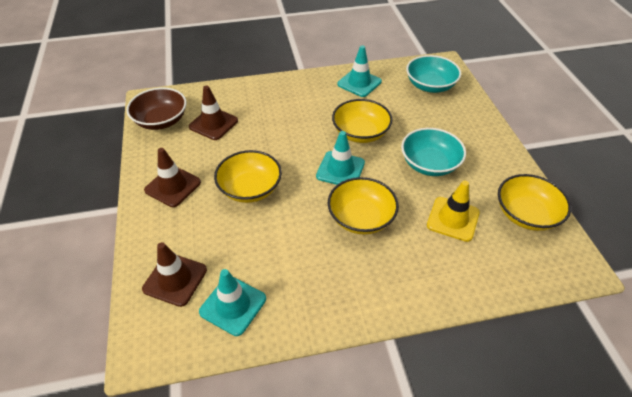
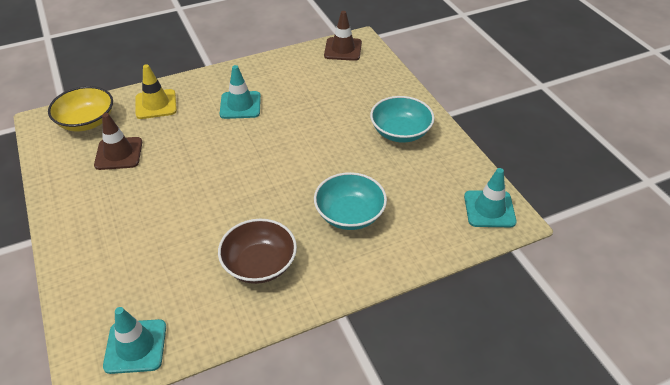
brown traffic cone: 3 -> 2
yellow bowl: 4 -> 1

